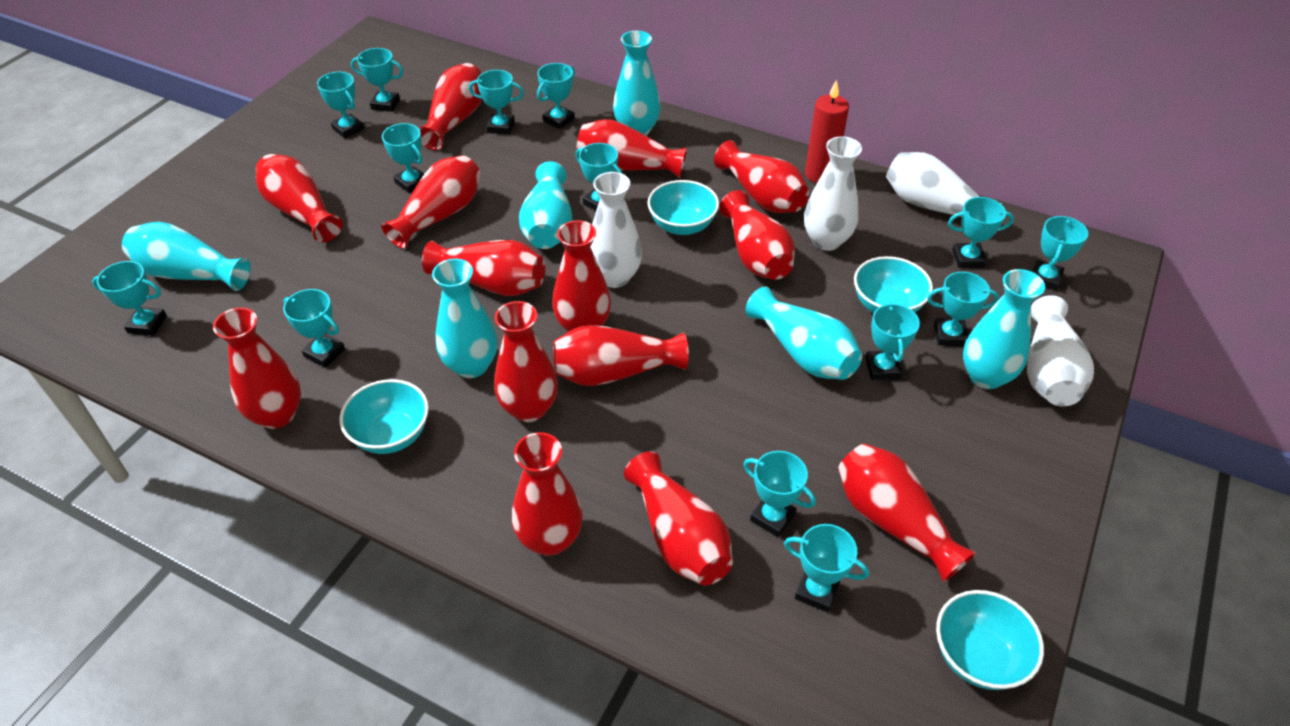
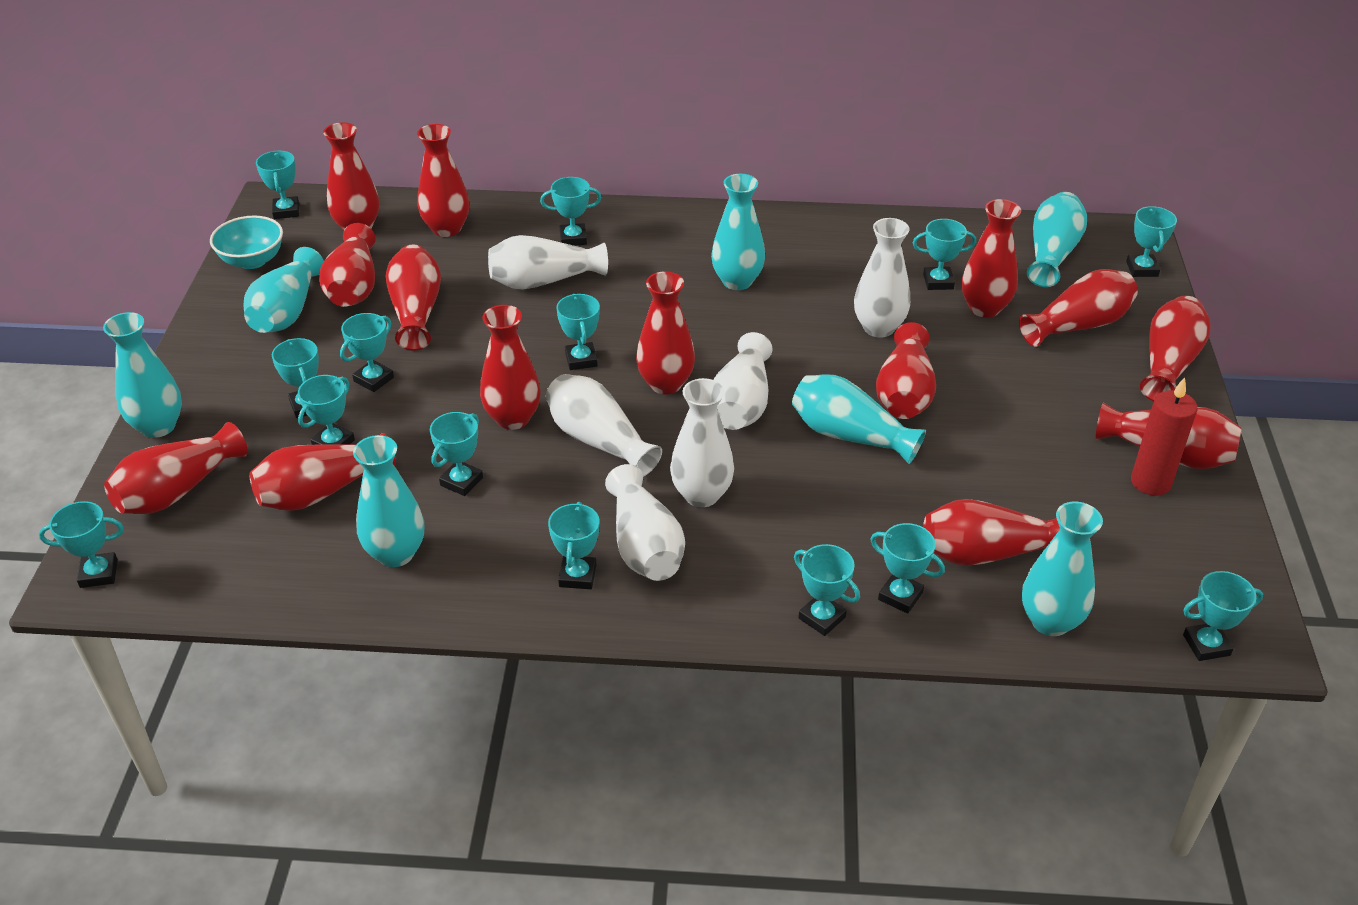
turquoise bowl: 4 -> 1
turquoise vase: 6 -> 7
white vase: 4 -> 6

